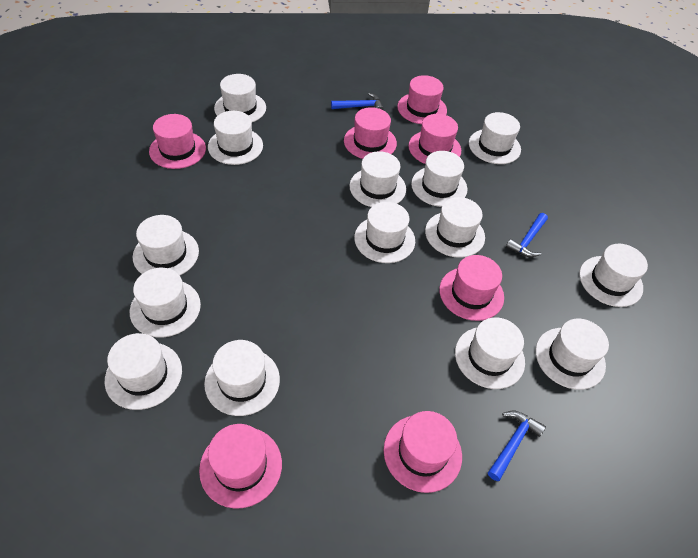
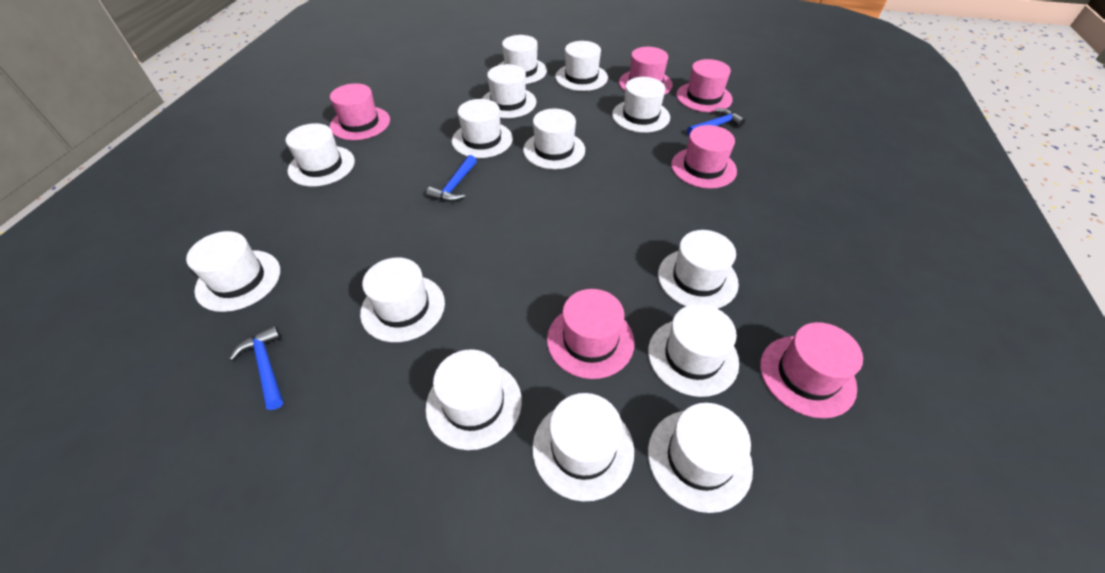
pink hat: 7 -> 6

